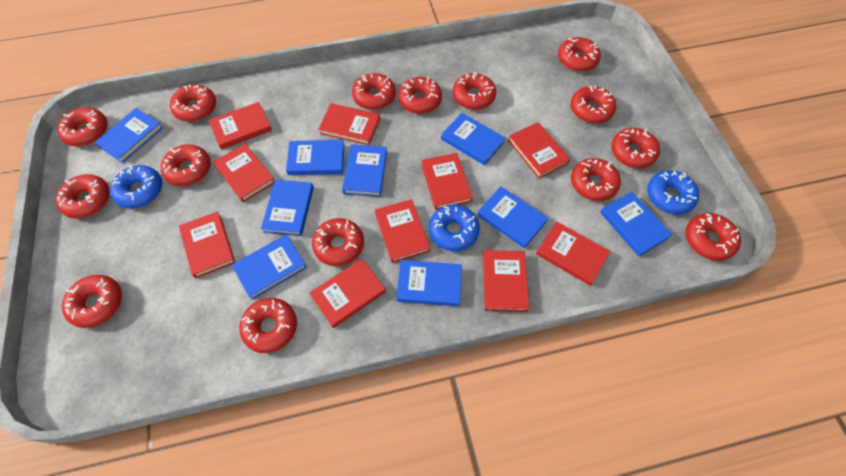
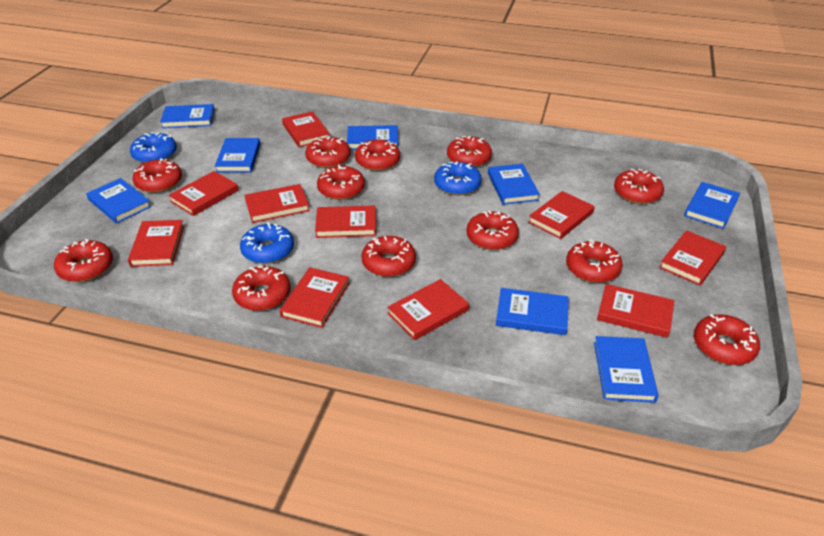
blue book: 9 -> 8
red donut: 15 -> 12

